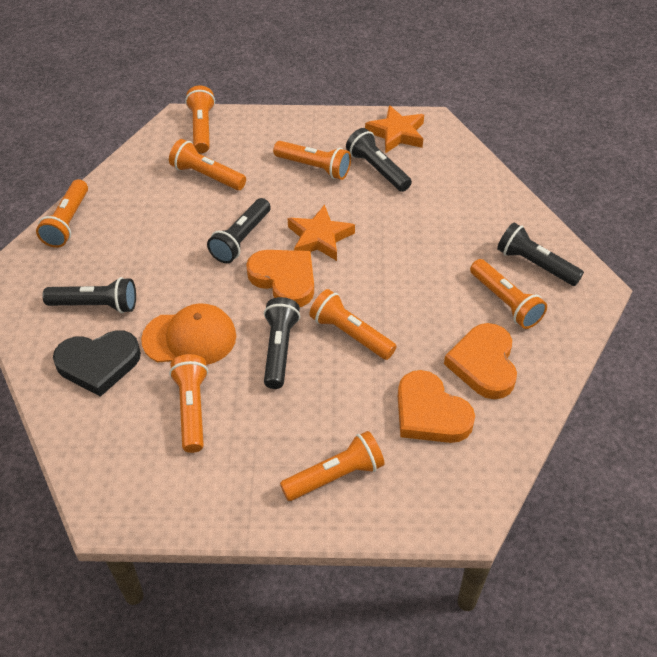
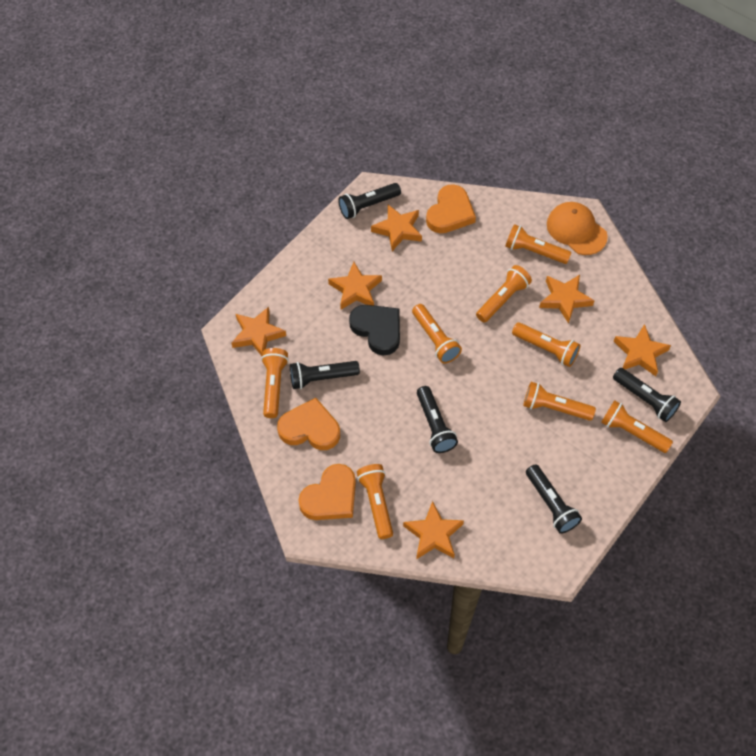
orange star: 2 -> 6

